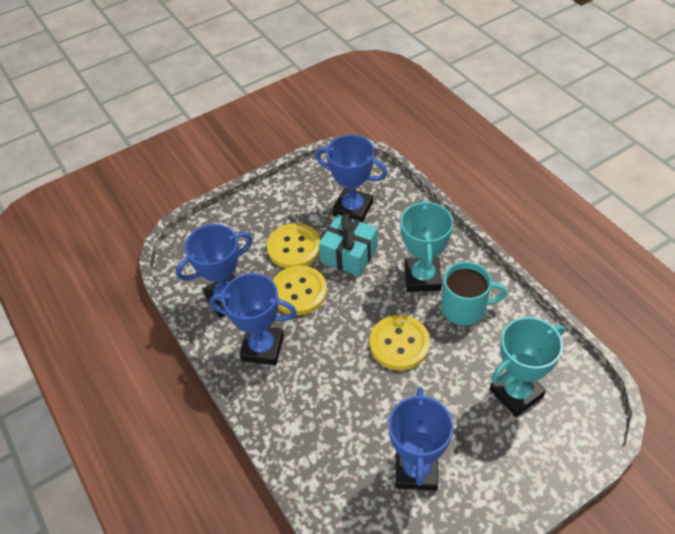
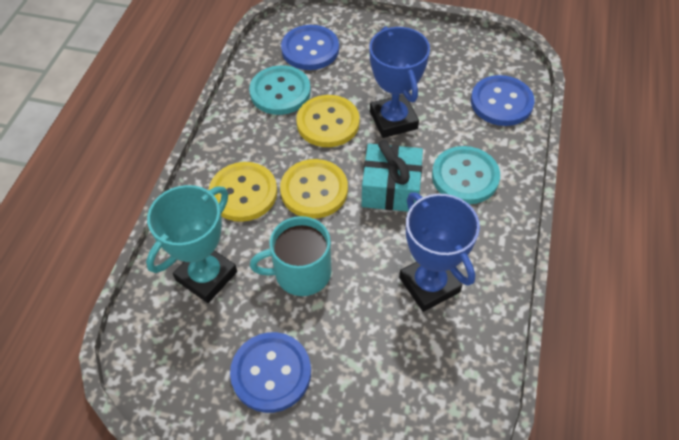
blue button: 0 -> 3
blue trophy: 4 -> 2
turquoise button: 0 -> 2
turquoise trophy: 2 -> 1

